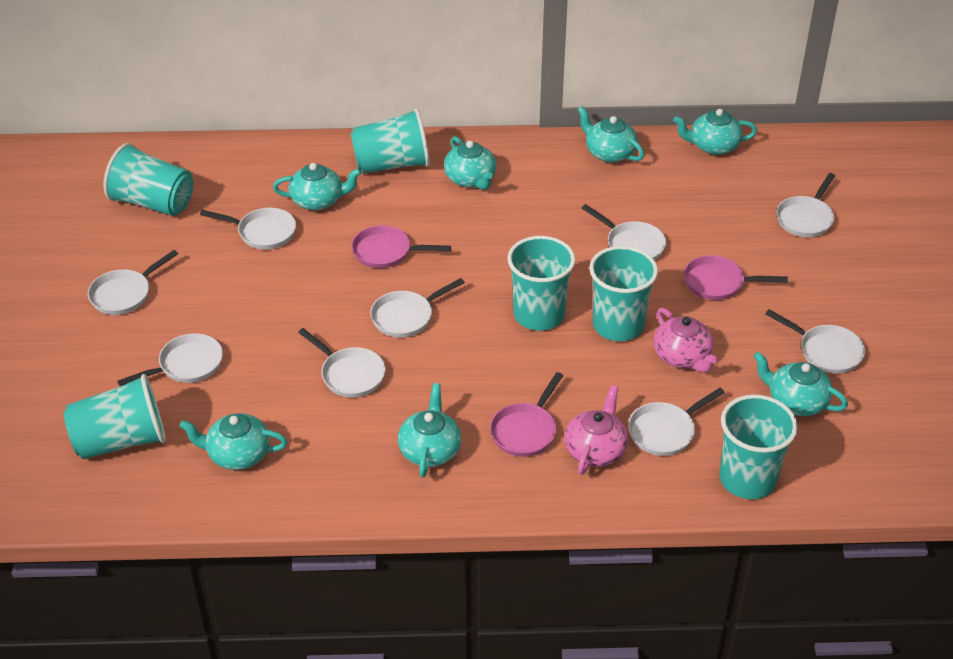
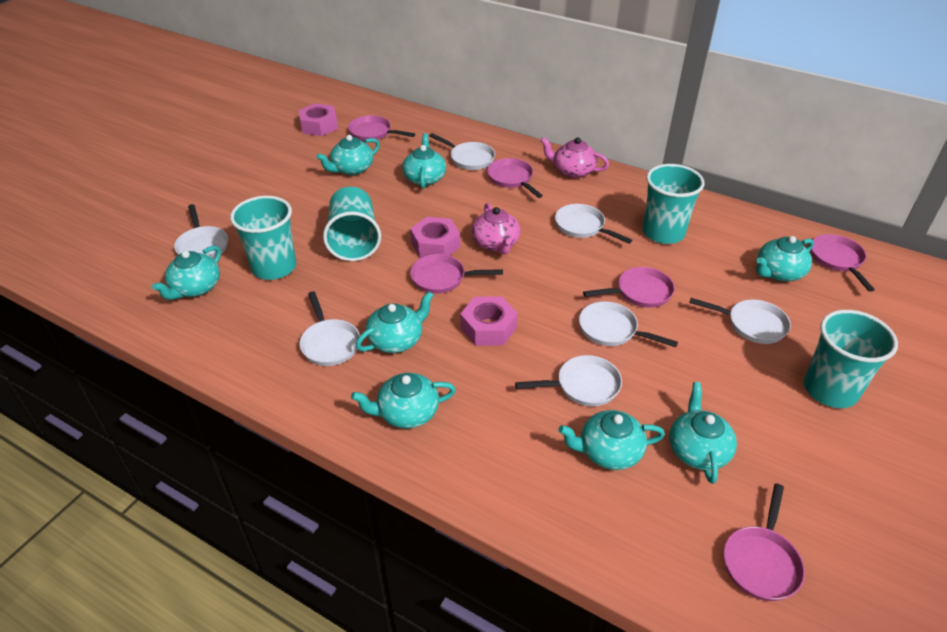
pink nut: 0 -> 3
pink pan: 3 -> 6
turquoise cup: 6 -> 4
turquoise teapot: 7 -> 8
white pan: 9 -> 7

